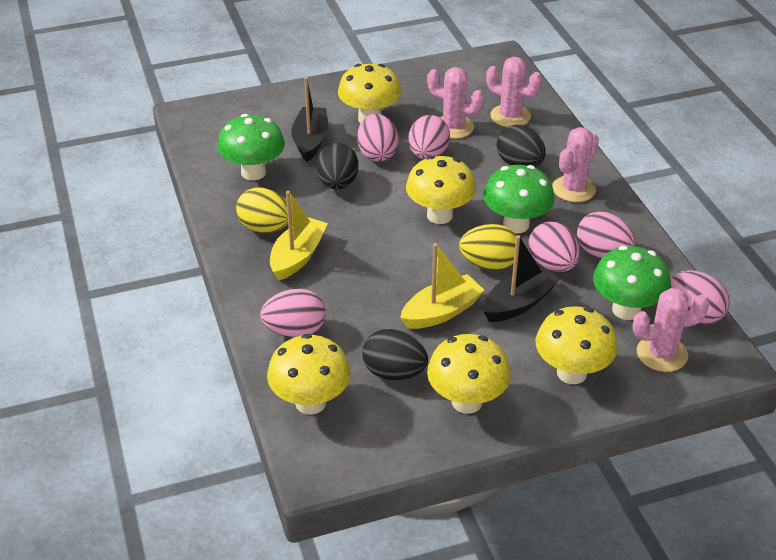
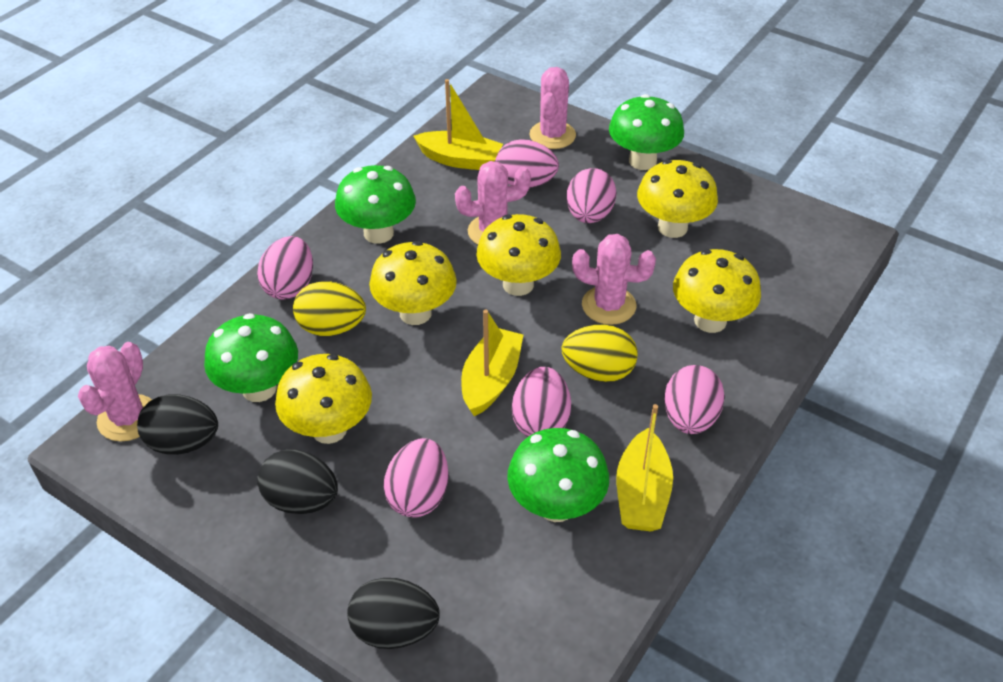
black boat: 2 -> 0
green mushroom: 3 -> 4
yellow boat: 2 -> 3

